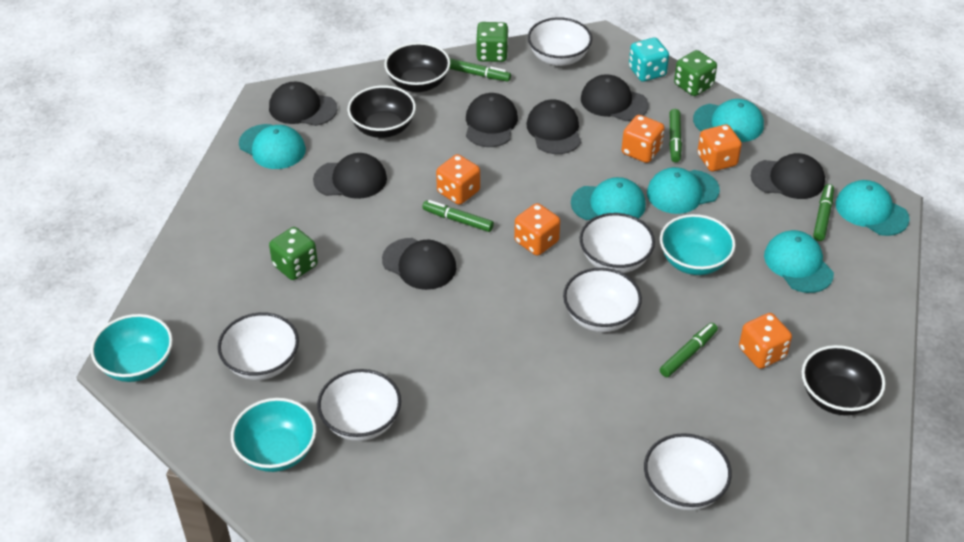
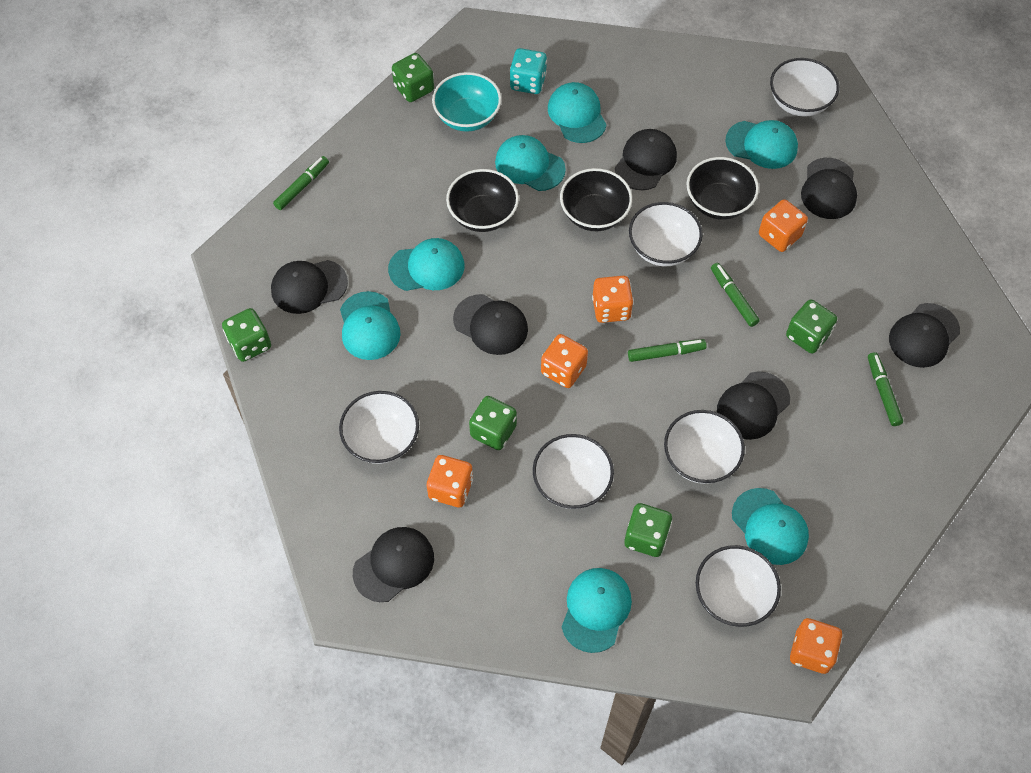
green dice: 3 -> 5
green marker: 5 -> 4
turquoise bowl: 3 -> 1
turquoise cap: 6 -> 7

